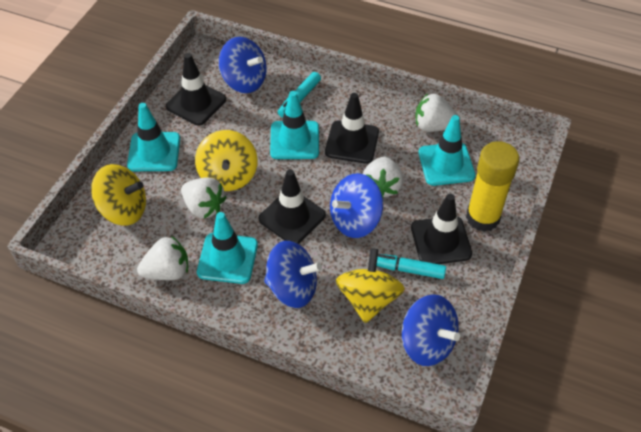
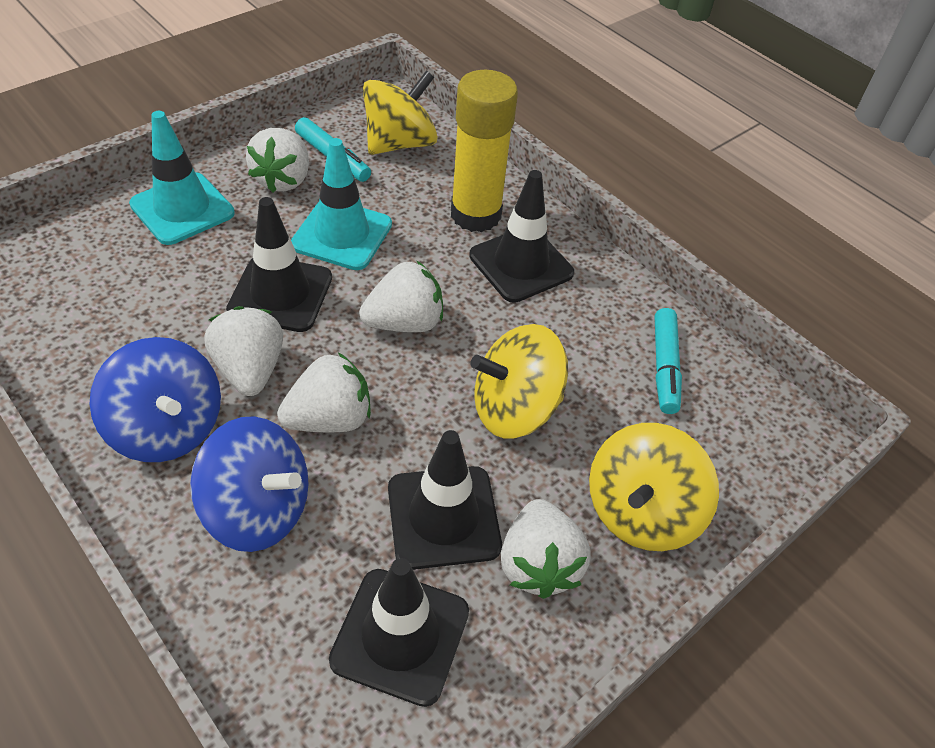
blue spinning top: 4 -> 2
turquoise traffic cone: 4 -> 2
white strawberry: 4 -> 5

